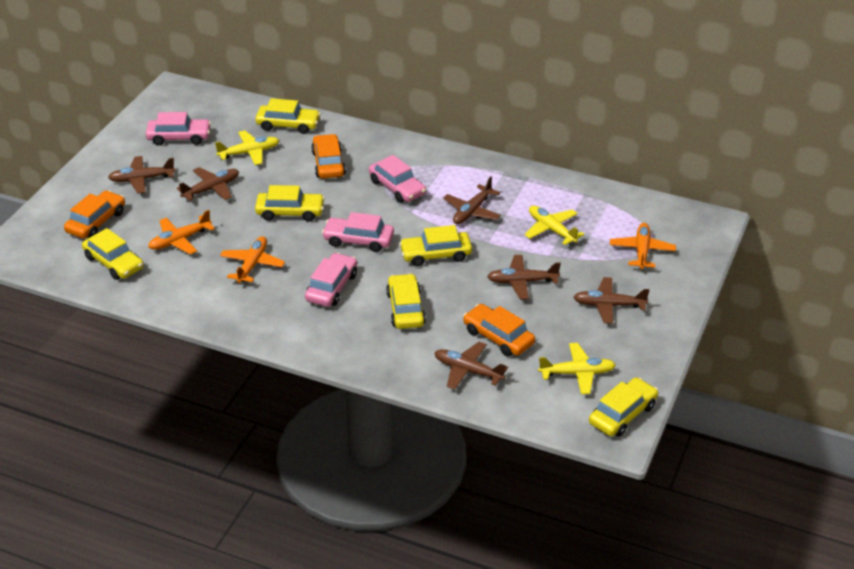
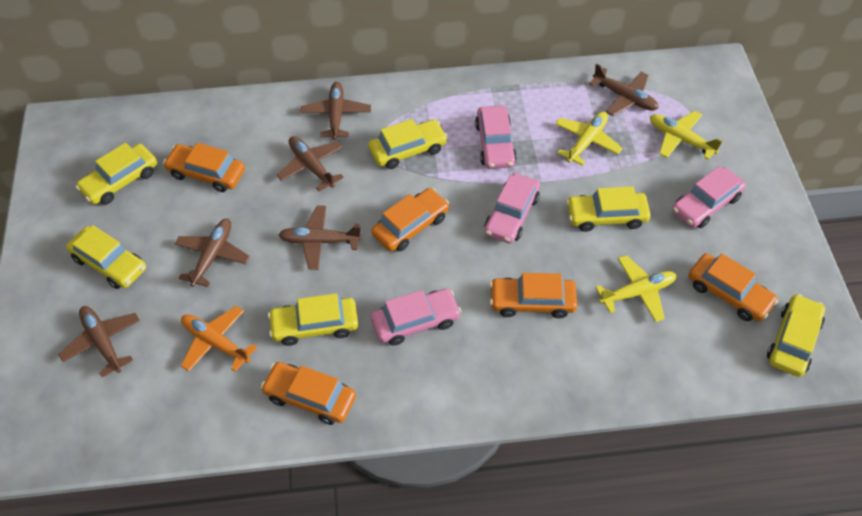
orange car: 3 -> 5
orange plane: 3 -> 1

